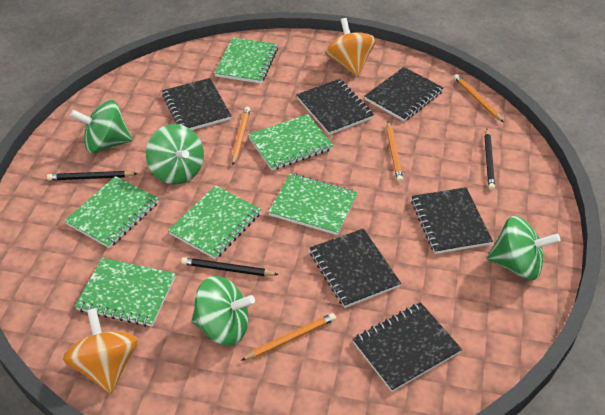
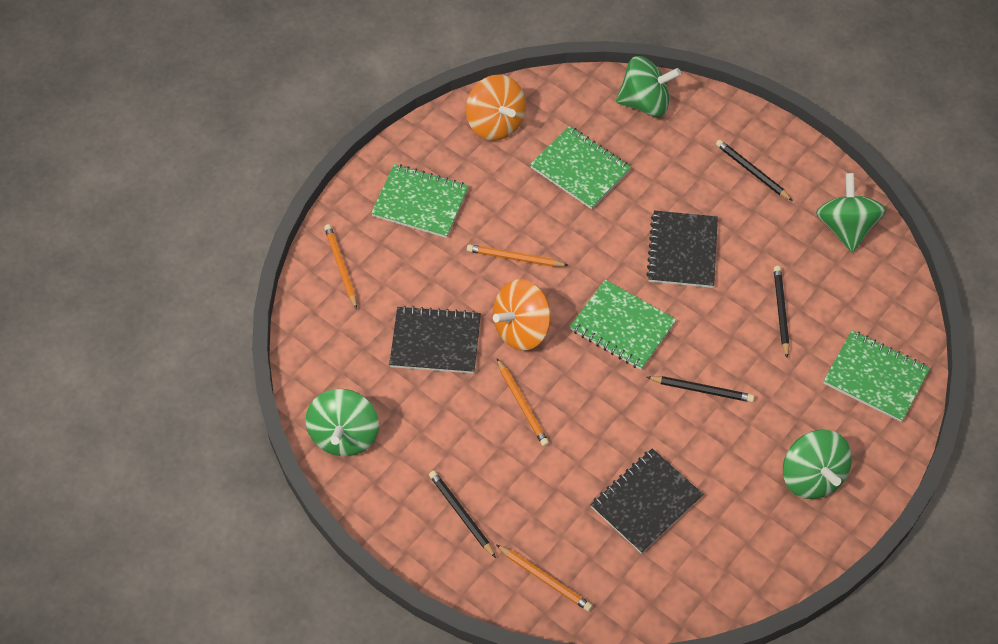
black notebook: 6 -> 3
black pencil: 3 -> 4
green notebook: 6 -> 4

